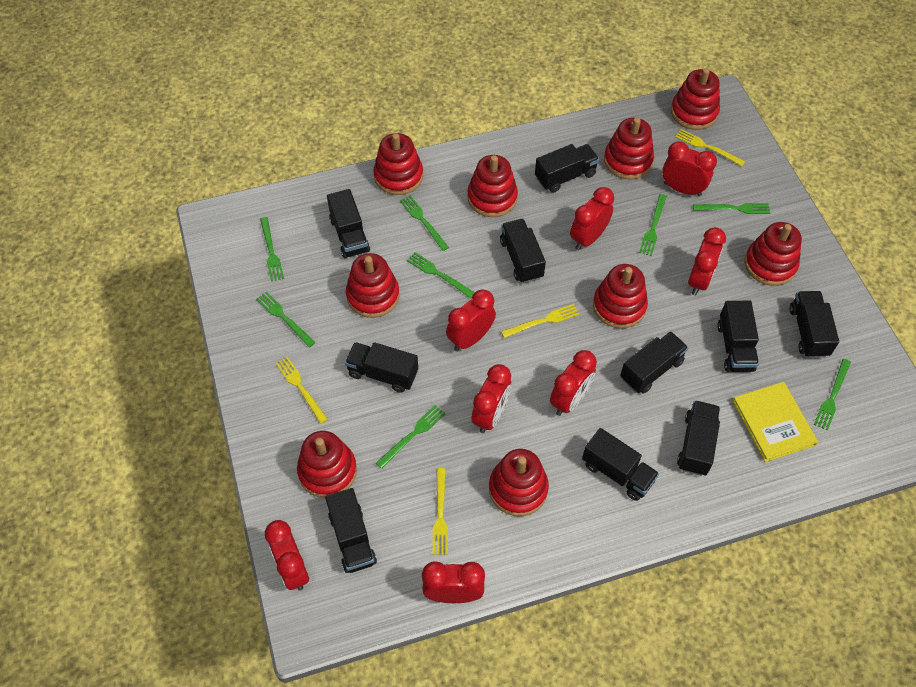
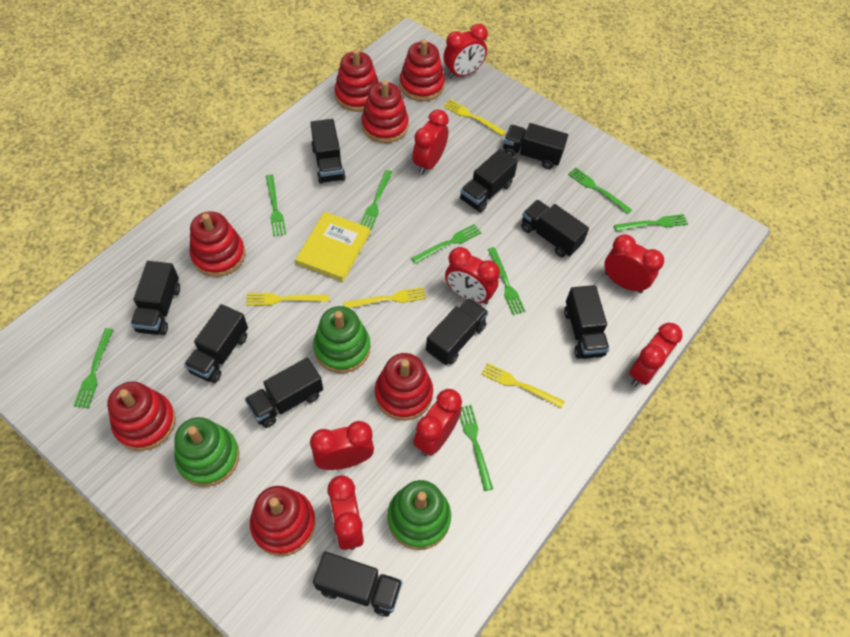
green stacking toy: 0 -> 3
red stacking toy: 9 -> 7

